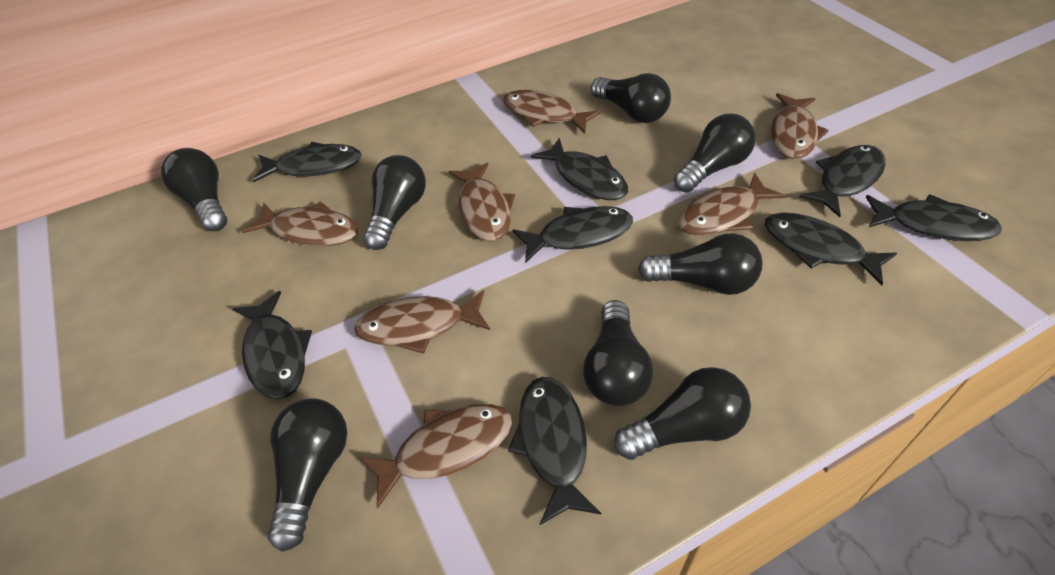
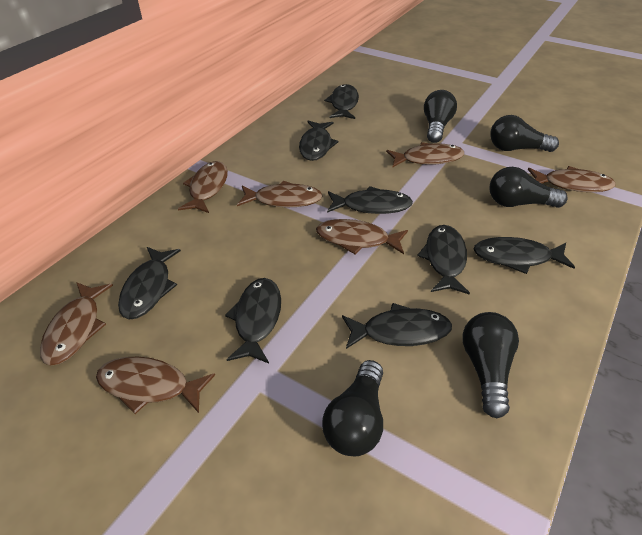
black light bulb: 8 -> 5

